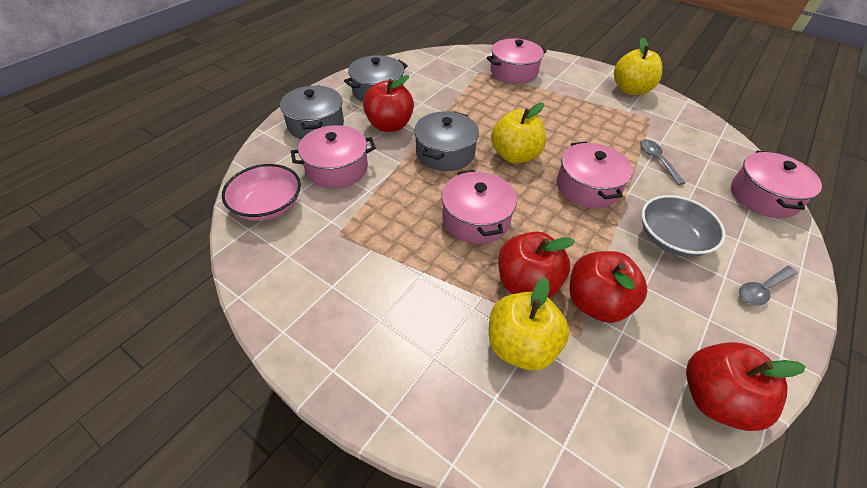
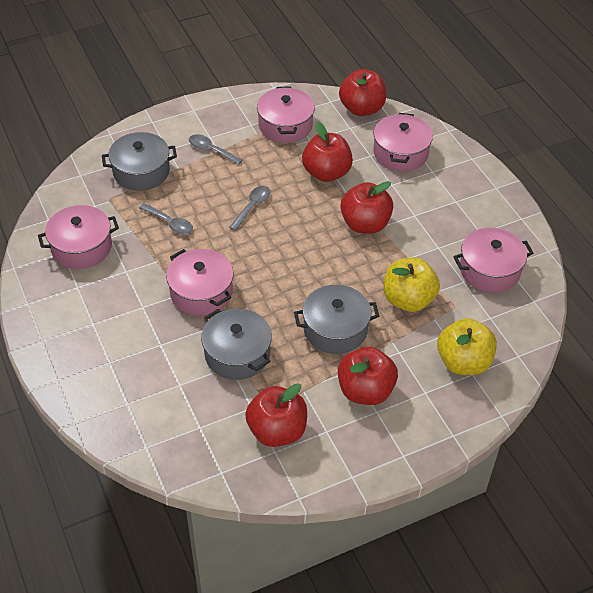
grey bowl: 1 -> 0
grey spoon: 2 -> 3
pink bowl: 1 -> 0
red apple: 4 -> 5
yellow apple: 3 -> 2

